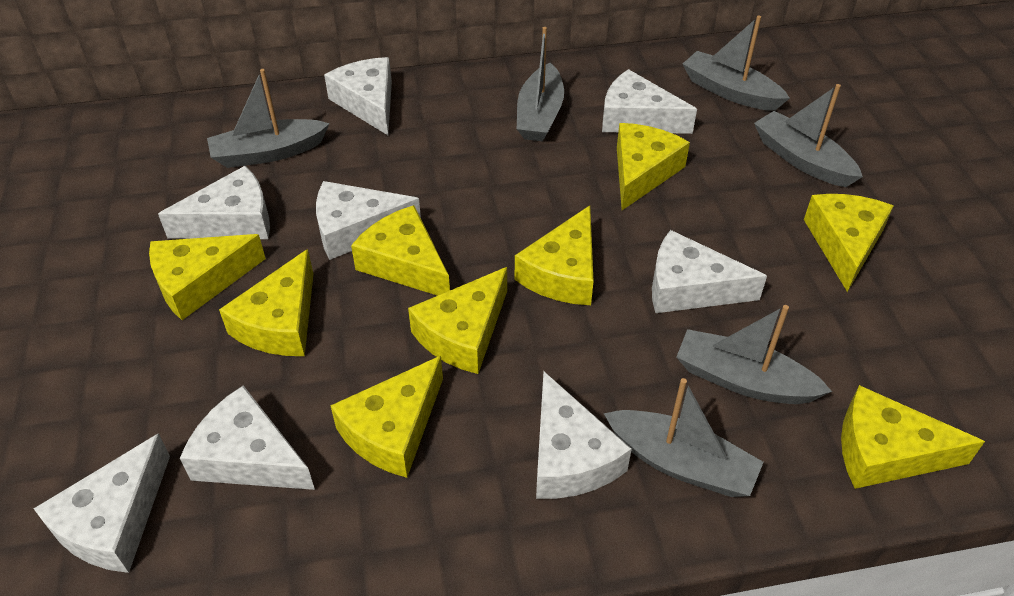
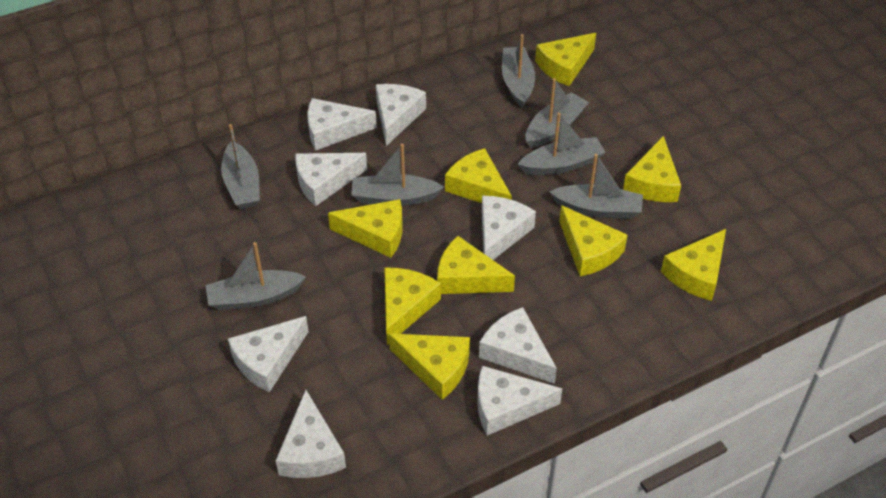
grey boat: 6 -> 7

